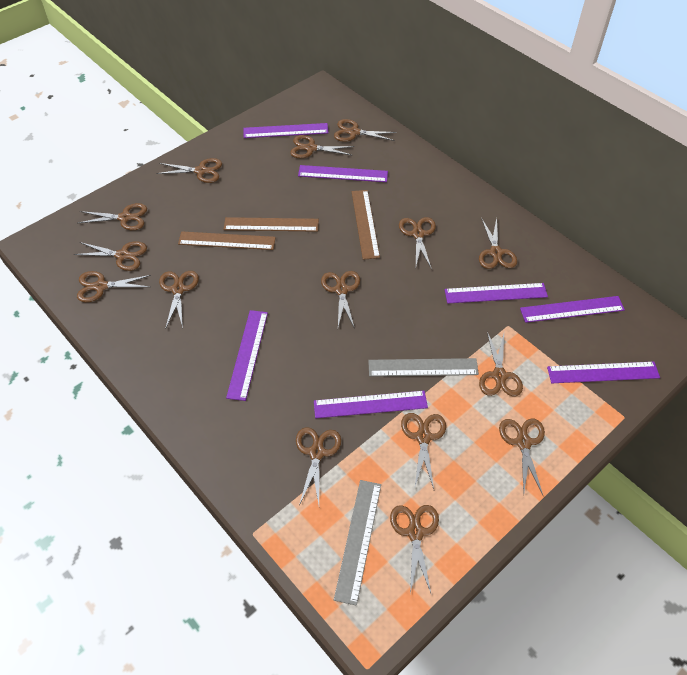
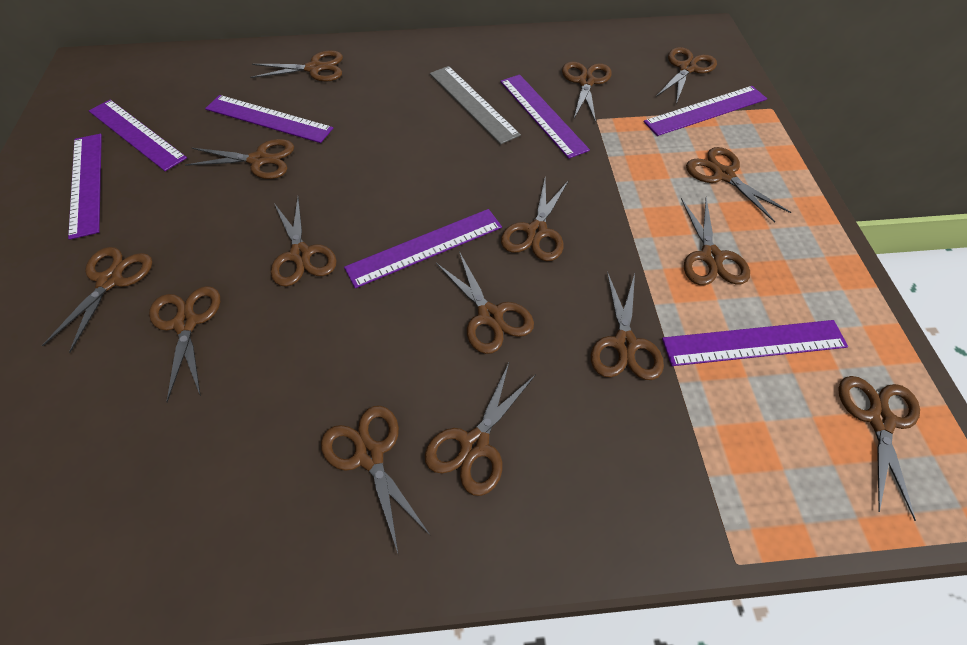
brown ruler: 3 -> 0
grey ruler: 2 -> 1

